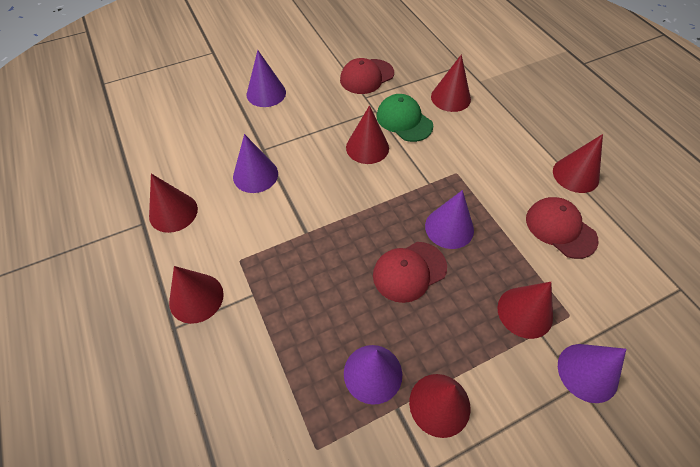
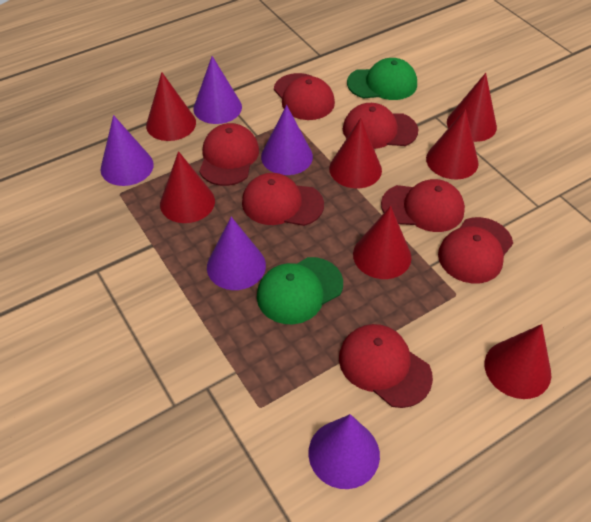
green cap: 1 -> 2
red cap: 3 -> 7

